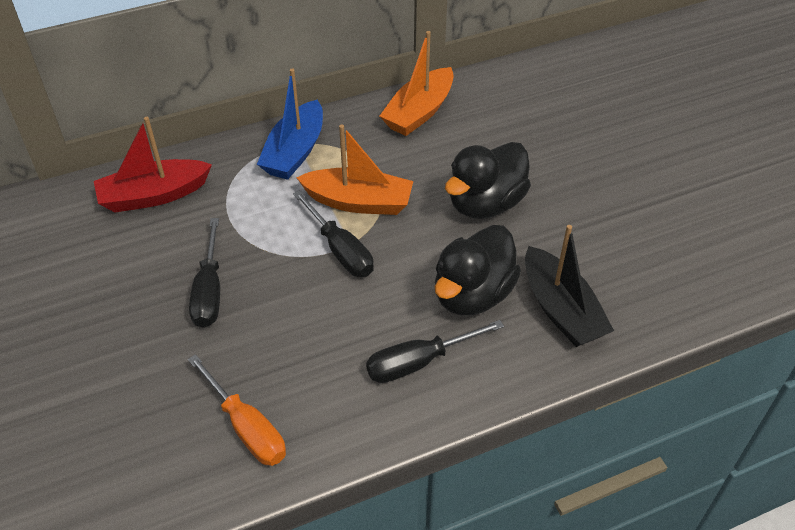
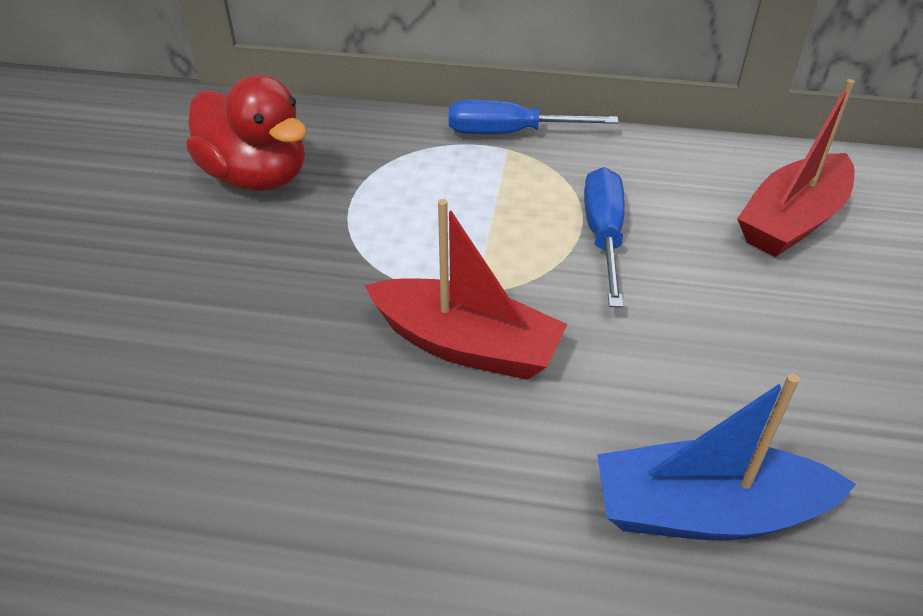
black boat: 1 -> 0
black duck: 2 -> 0
black screwdriver: 3 -> 0
blue screwdriver: 0 -> 2
orange boat: 2 -> 0
orange screwdriver: 1 -> 0
red boat: 1 -> 2
red duck: 0 -> 1

